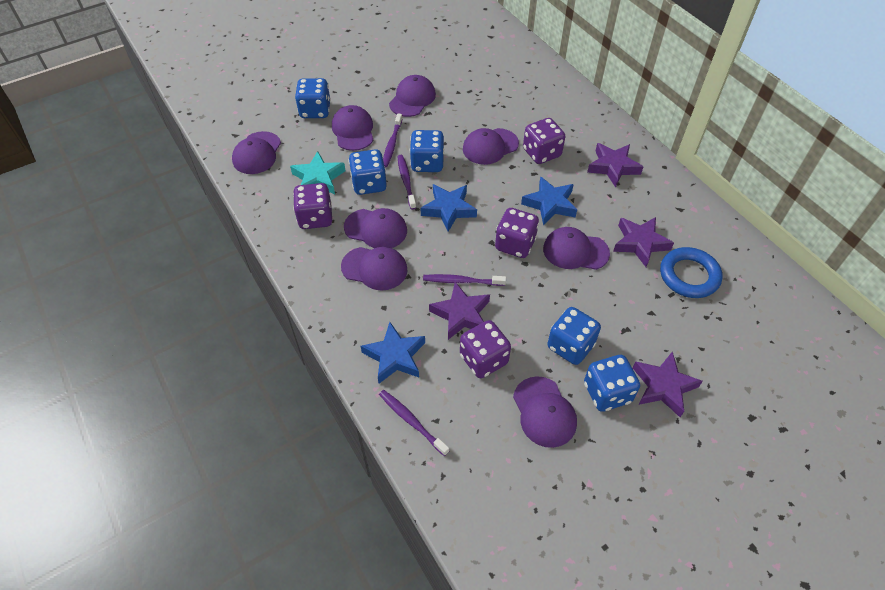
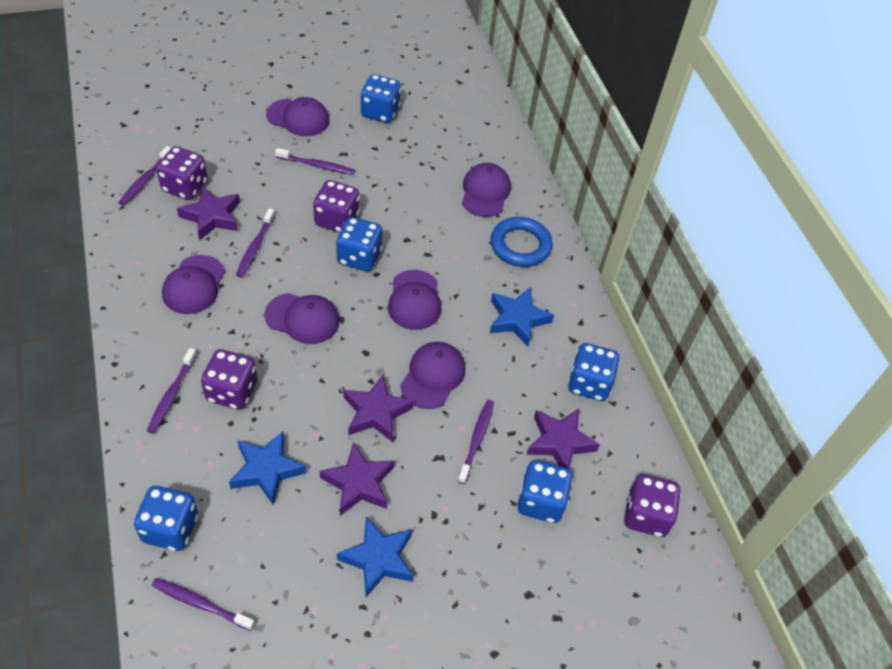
purple cap: 8 -> 6
purple toothbrush: 4 -> 6
turquoise star: 1 -> 0

